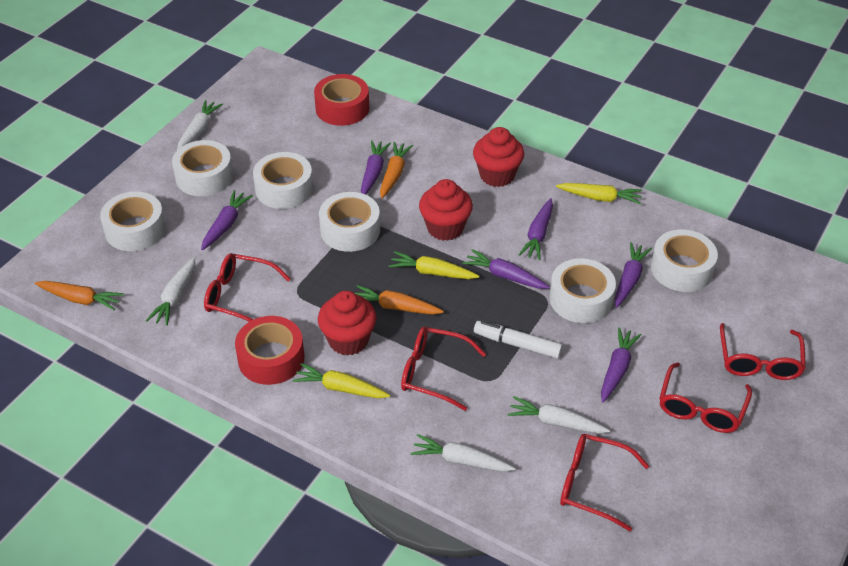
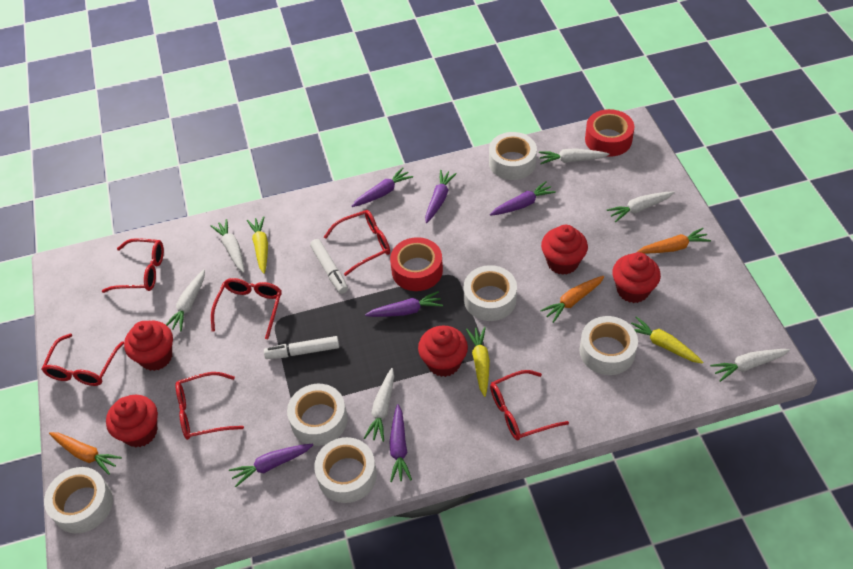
red cupcake: 3 -> 5
red glasses: 5 -> 6
white carrot: 4 -> 6
white marker: 1 -> 2

